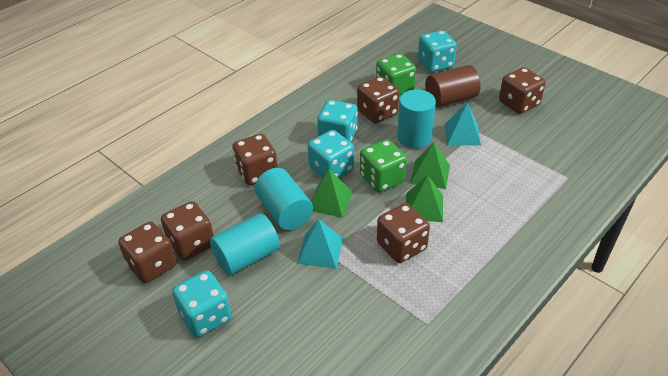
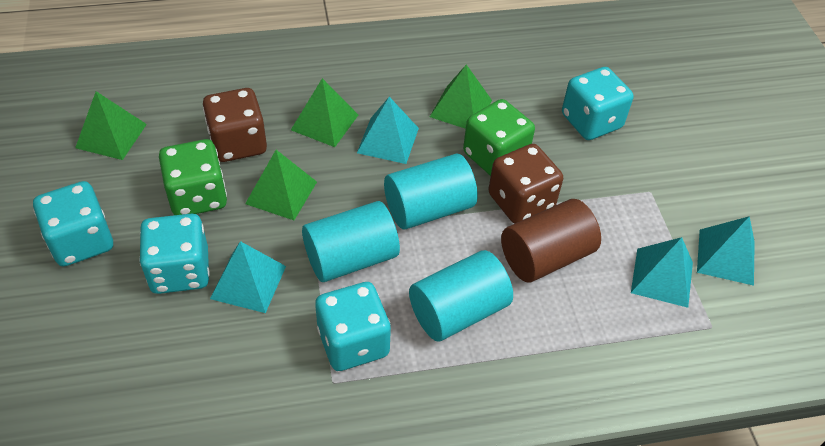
brown dice: 6 -> 2
green pyramid: 3 -> 4
turquoise pyramid: 2 -> 4

